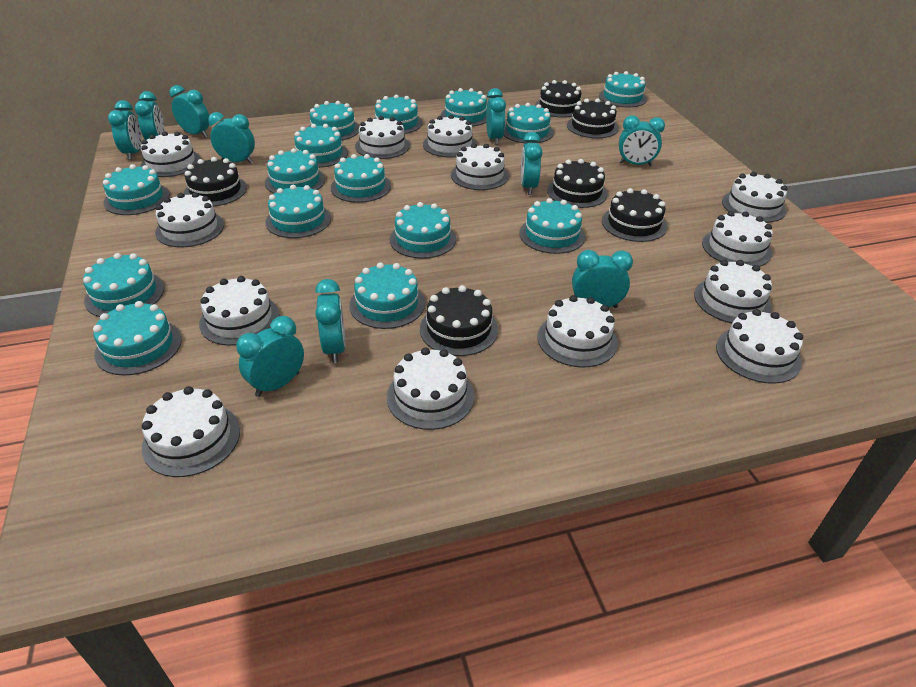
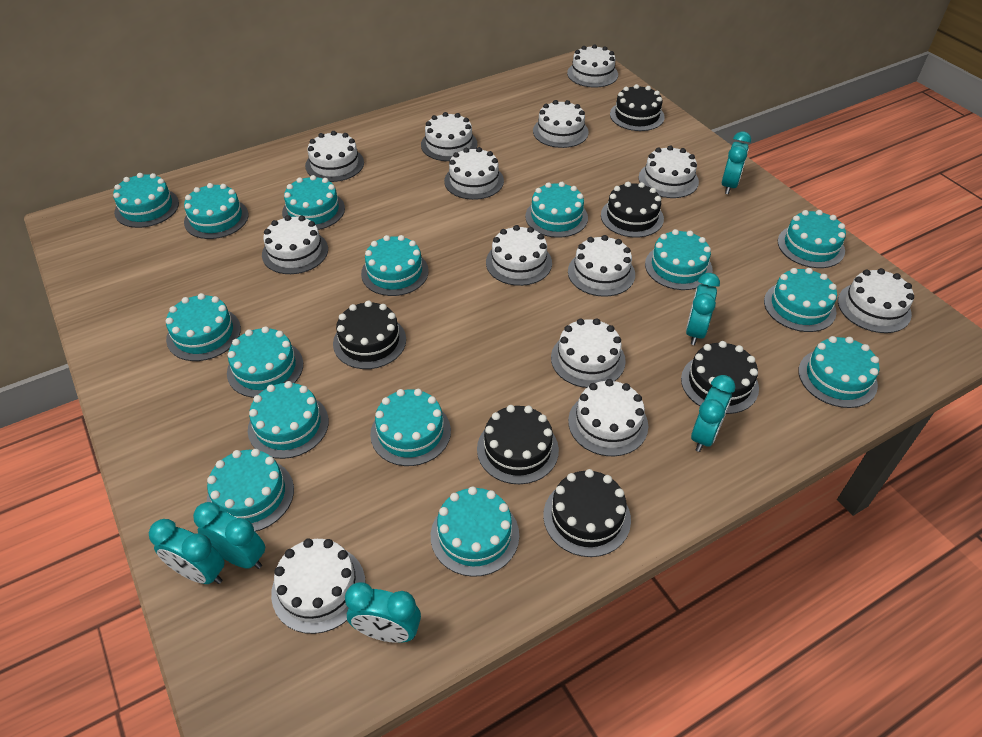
turquoise clock: 10 -> 6

